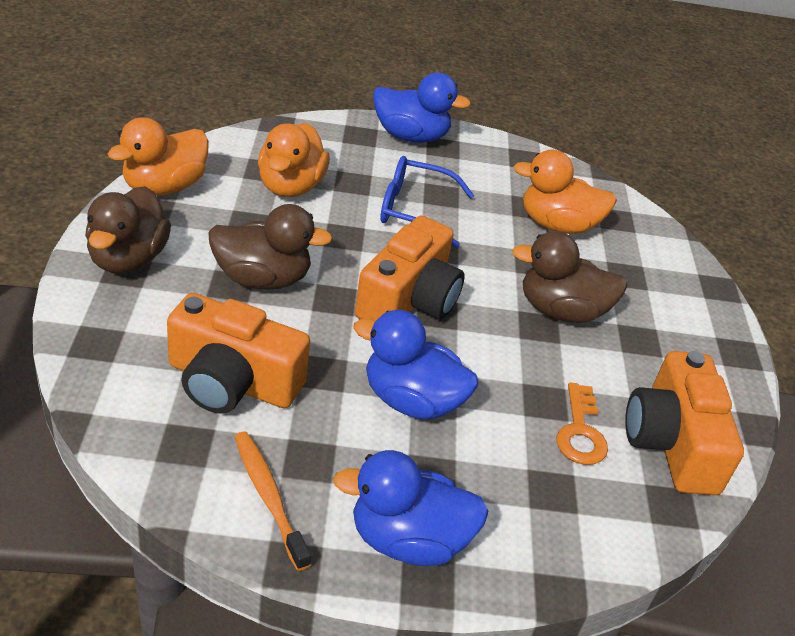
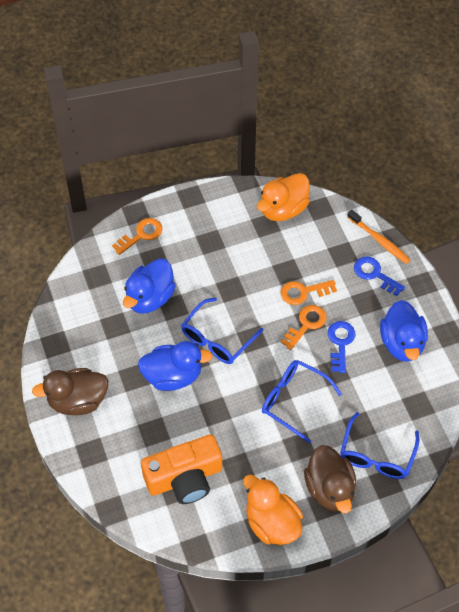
blue glasses: 1 -> 3
blue key: 0 -> 2
brown duck: 3 -> 2
orange camera: 3 -> 1
orange duck: 3 -> 2
orange key: 1 -> 3

